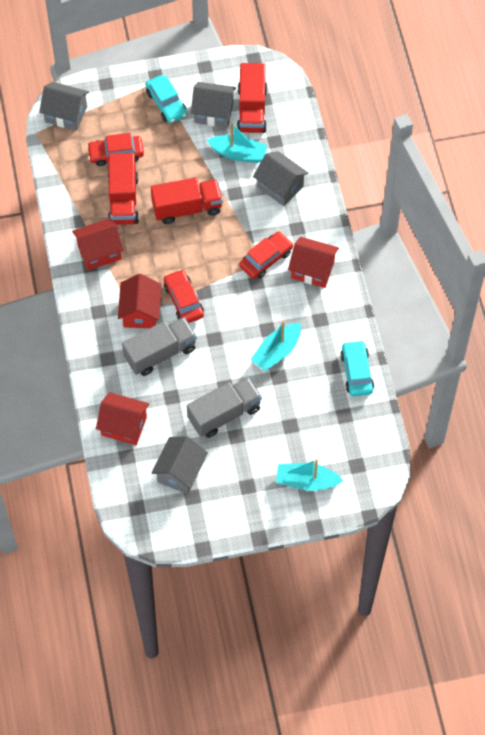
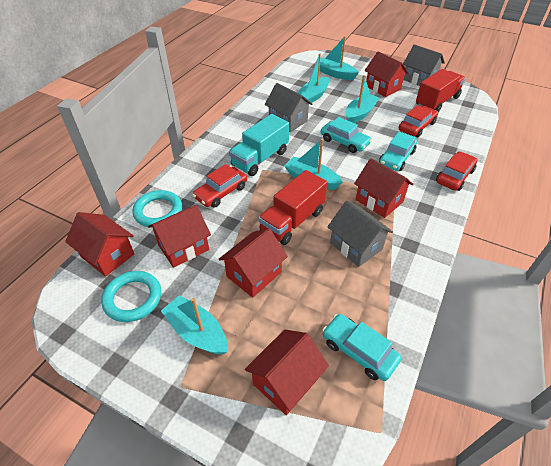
grey house: 4 -> 3
grey truck: 2 -> 0
red house: 4 -> 6
red truck: 3 -> 2
turquoise boat: 3 -> 5
turquoise car: 2 -> 3
turquoise ring: 0 -> 2
turquoise truck: 0 -> 1

